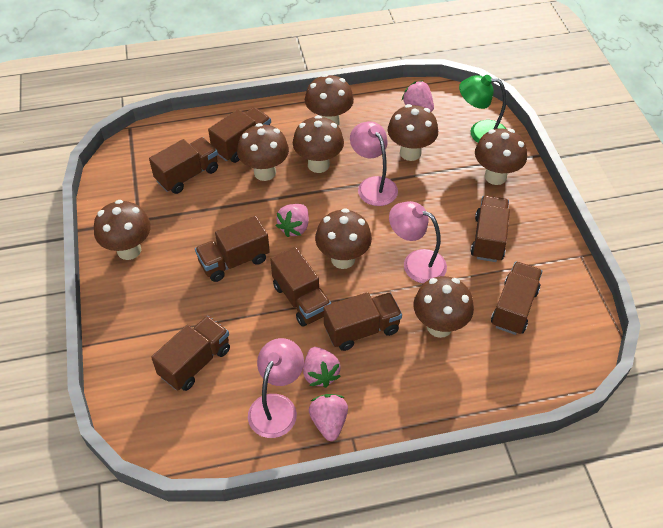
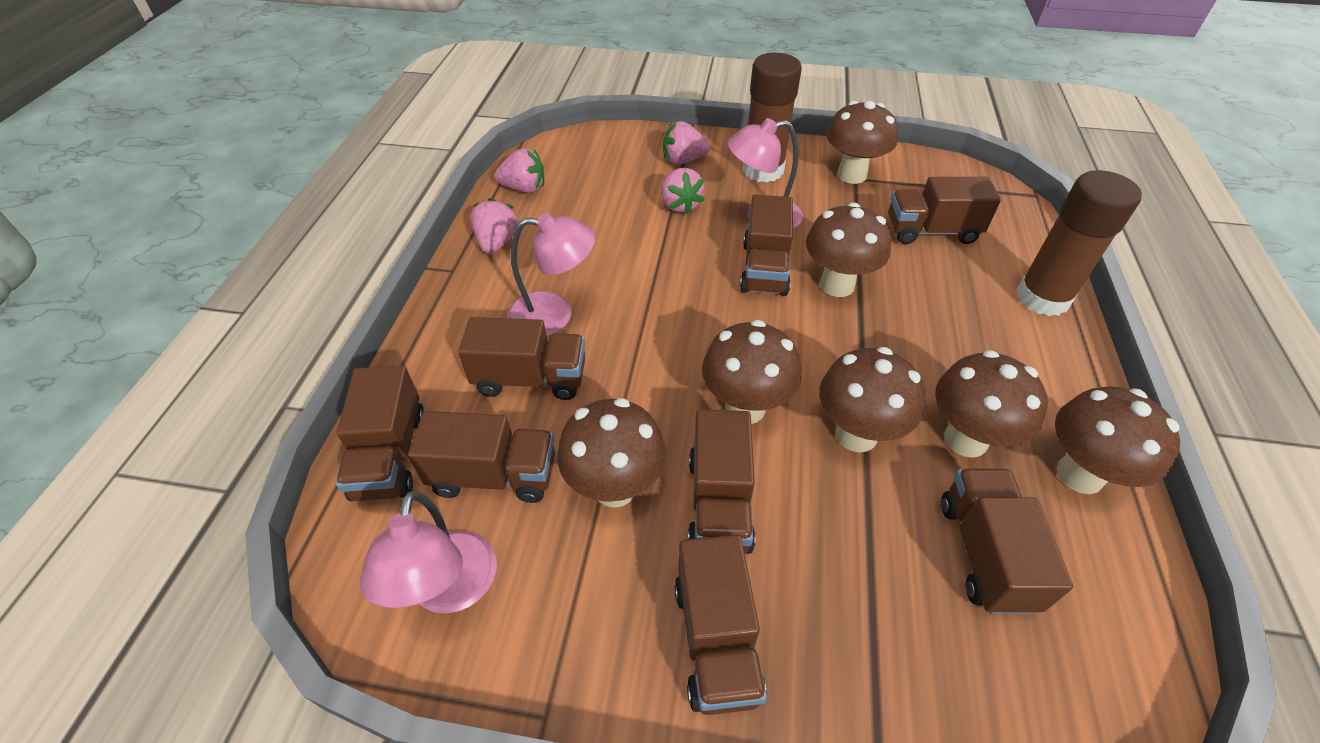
brown glue stick: 0 -> 2
brown mushroom: 8 -> 7
green lamp: 1 -> 0

